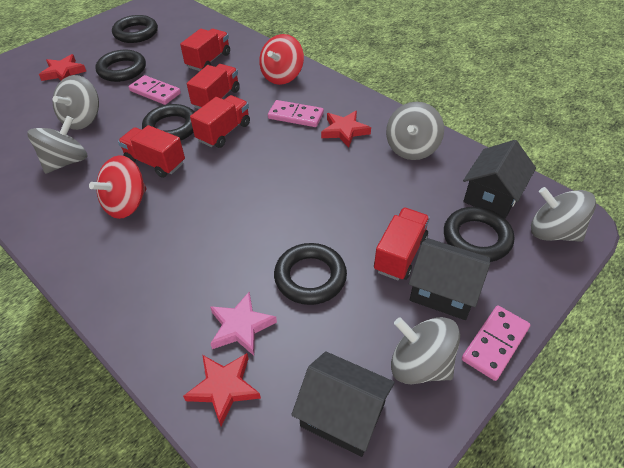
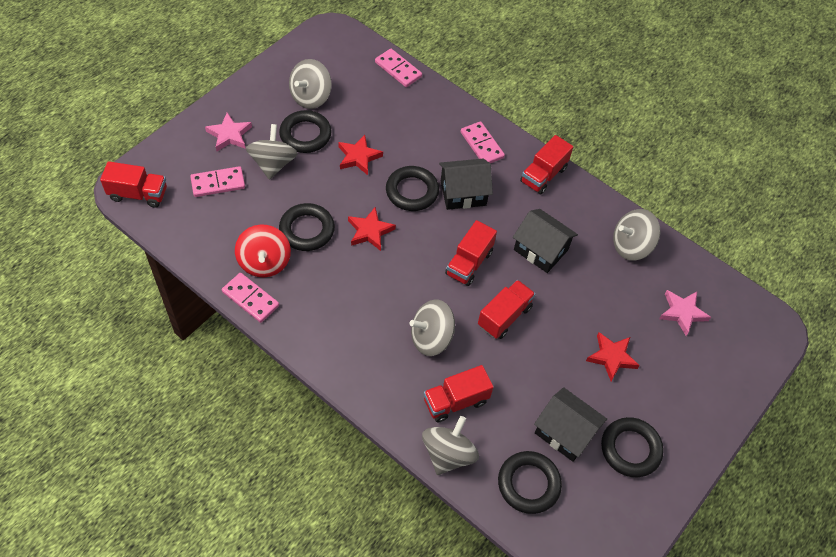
pink domino: 3 -> 4
pink star: 1 -> 2
red spinning top: 2 -> 1

